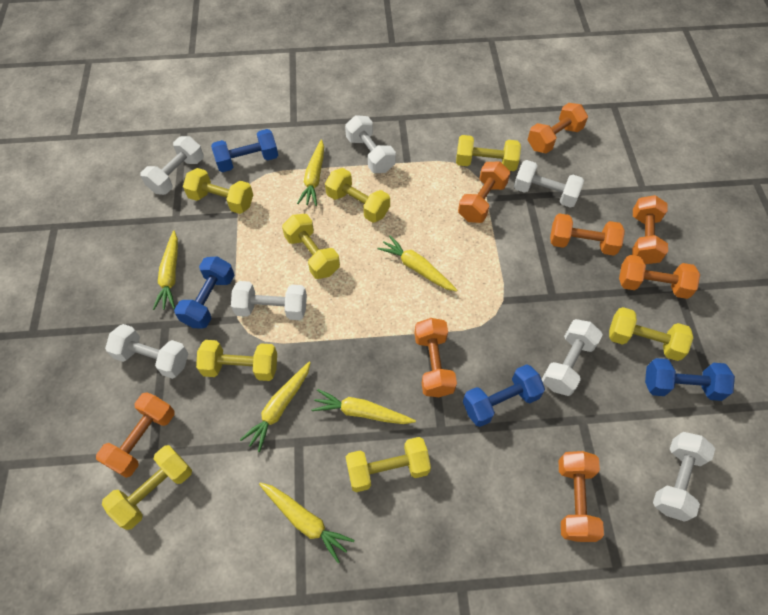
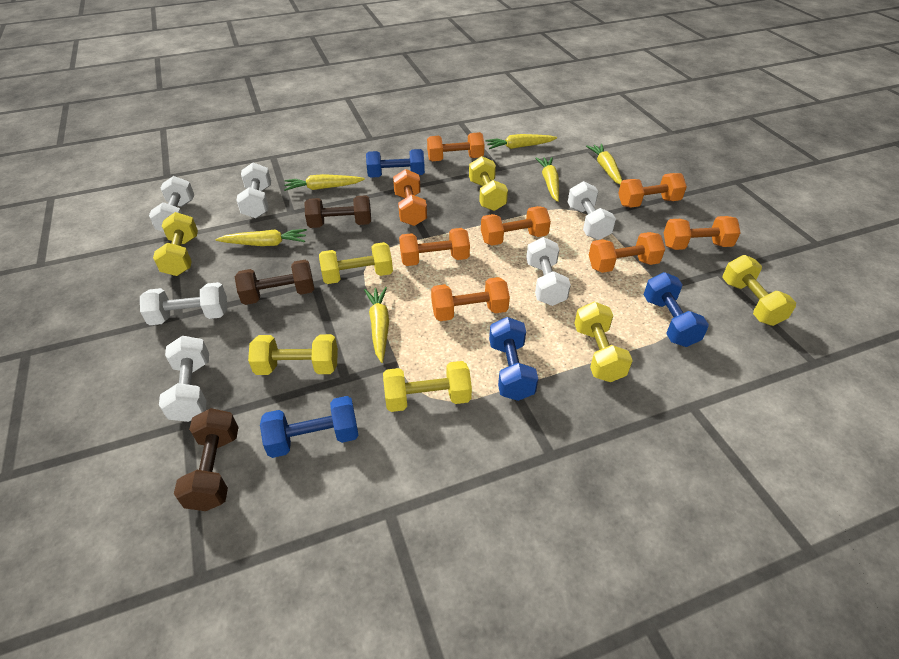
brown dumbbell: 0 -> 3
white dumbbell: 7 -> 6
yellow dumbbell: 8 -> 7

